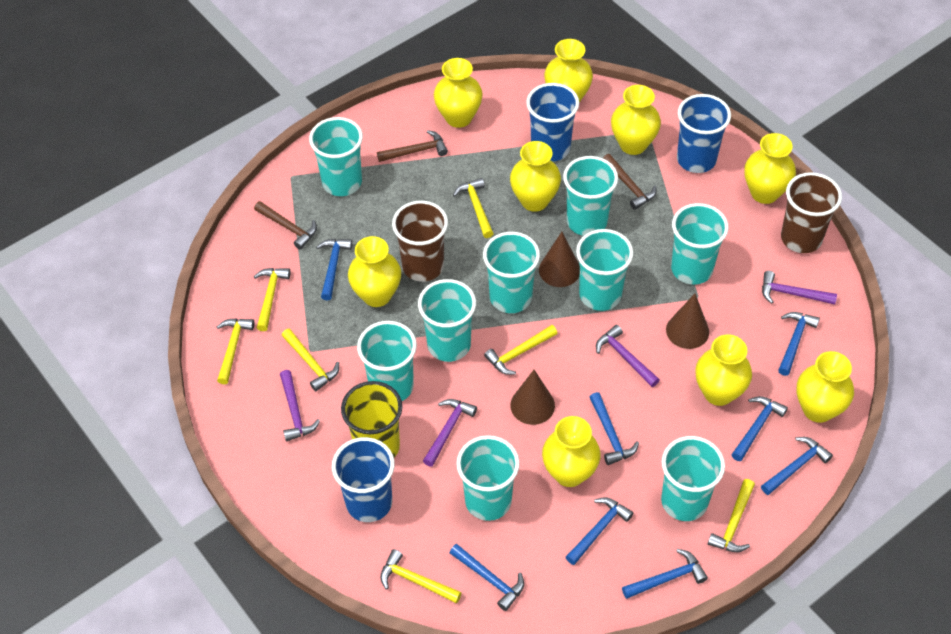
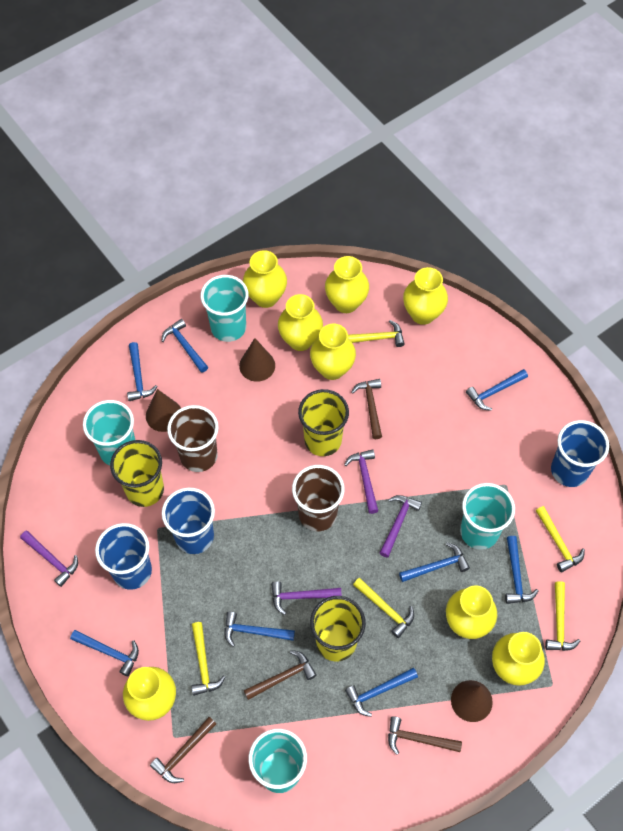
brown hammer: 3 -> 4
turquoise cup: 9 -> 4
yellow cup: 1 -> 3
yellow hammer: 7 -> 5
yellow vase: 9 -> 8

